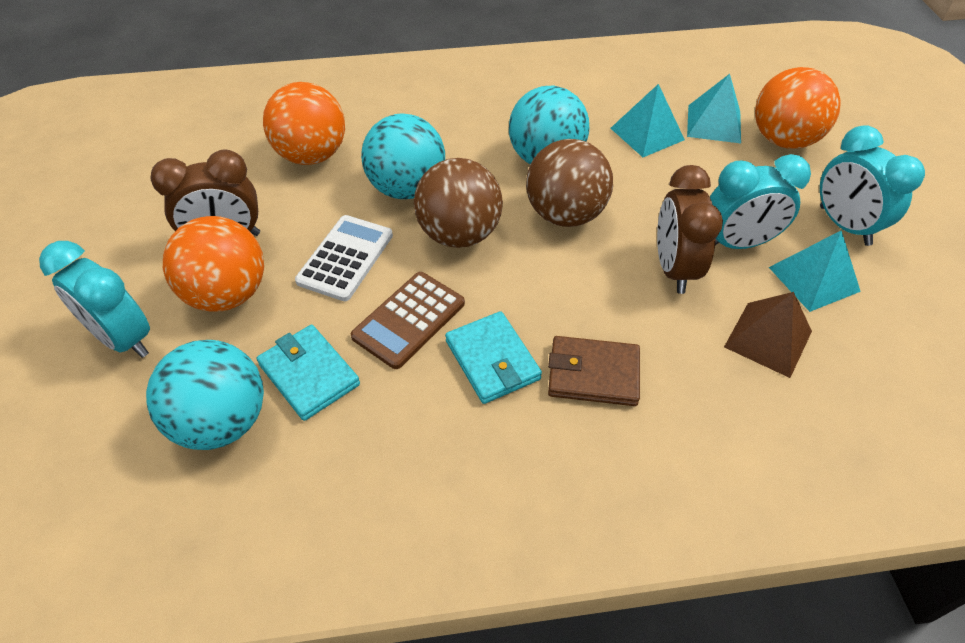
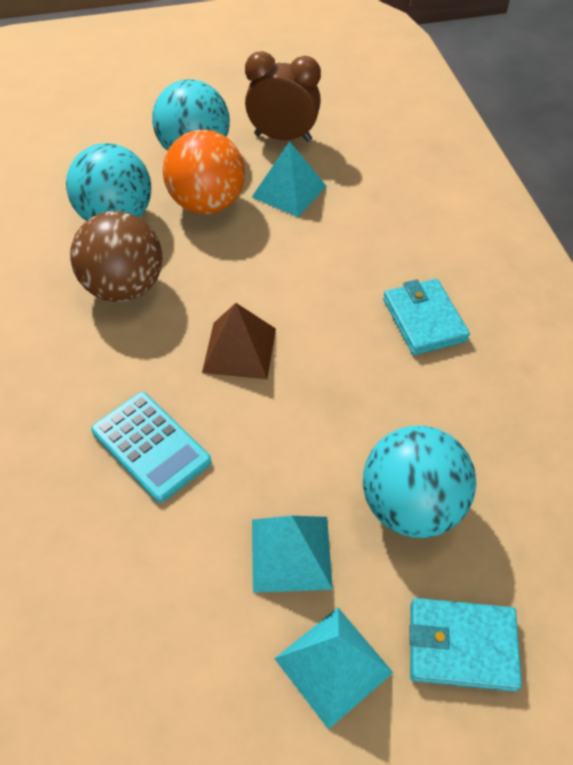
brown ball: 2 -> 1
brown calculator: 1 -> 0
brown clock: 2 -> 1
brown wallet: 1 -> 0
orange ball: 3 -> 1
turquoise calculator: 0 -> 1
turquoise clock: 3 -> 0
white calculator: 1 -> 0

